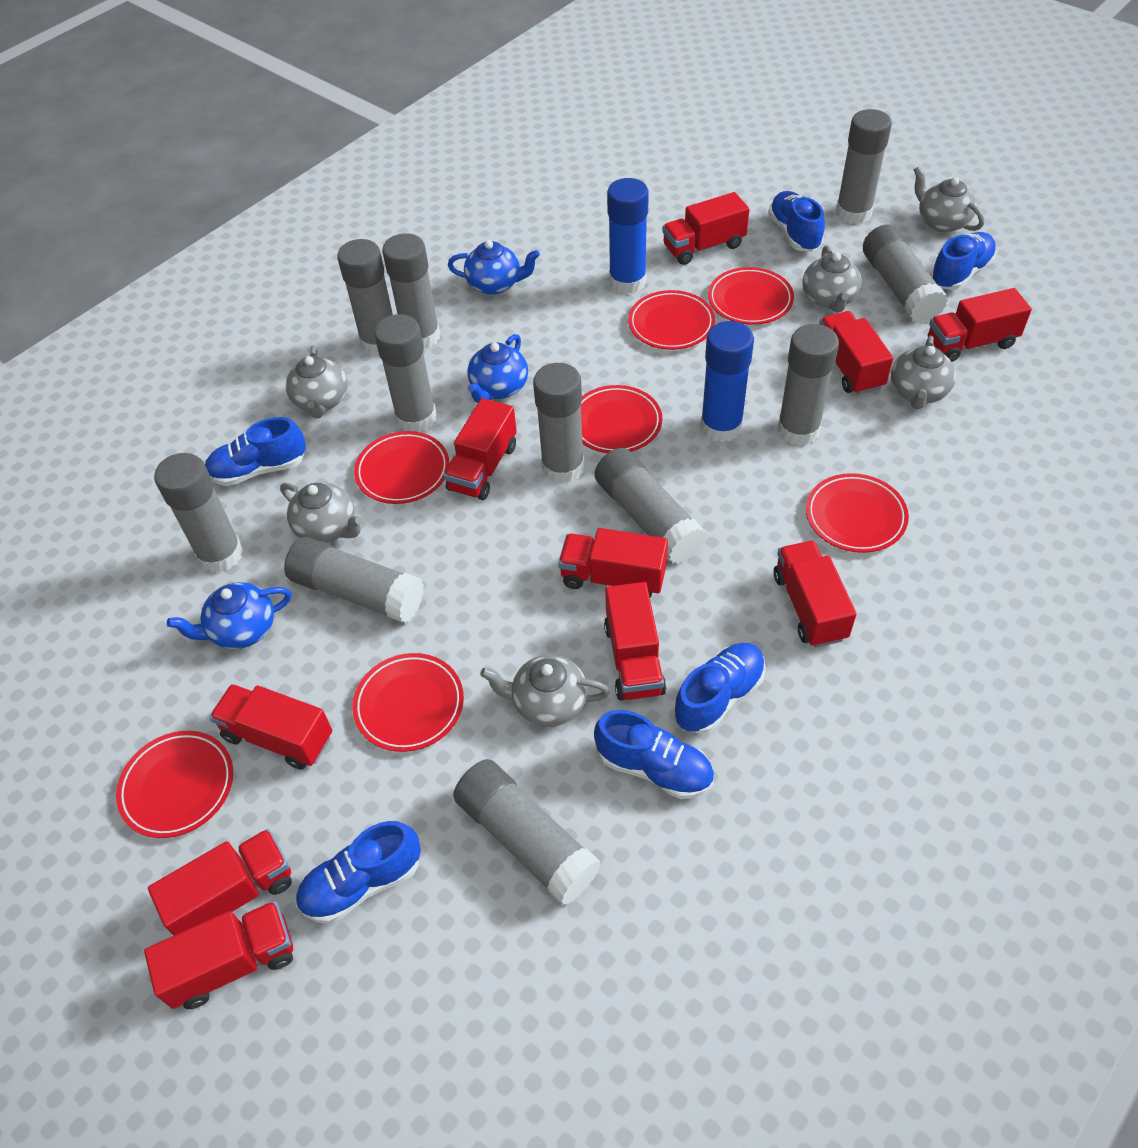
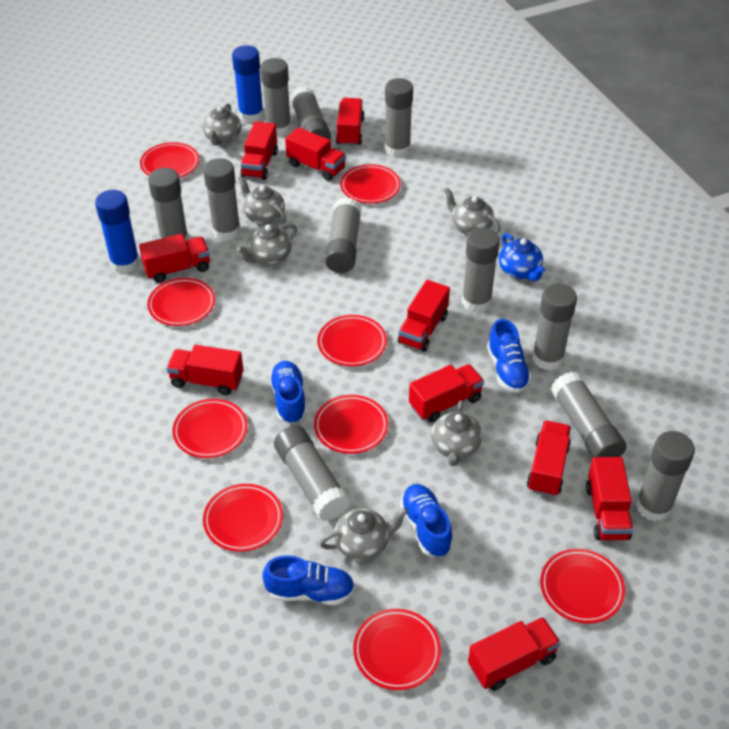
blue shoe: 6 -> 4
blue teapot: 3 -> 1
red plate: 7 -> 9

